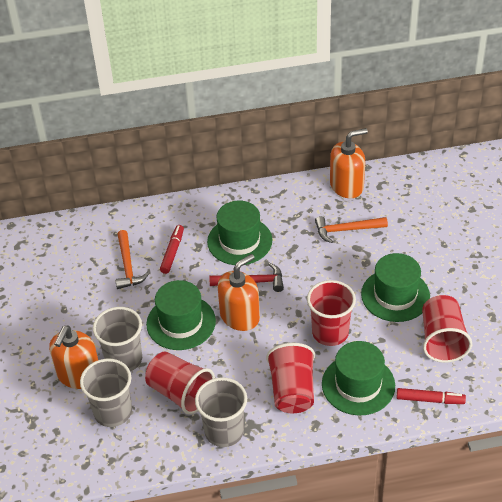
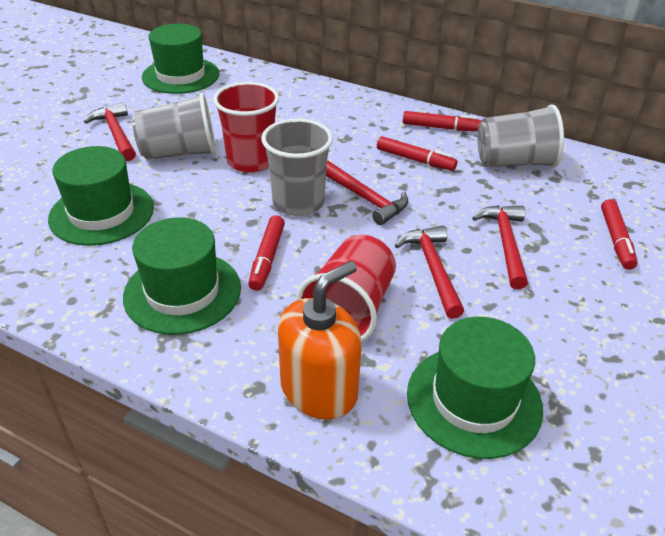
orange hammer: 2 -> 0
orange soap dispenser: 3 -> 1
red cup: 4 -> 2
red hammer: 1 -> 4
red marker: 2 -> 4

